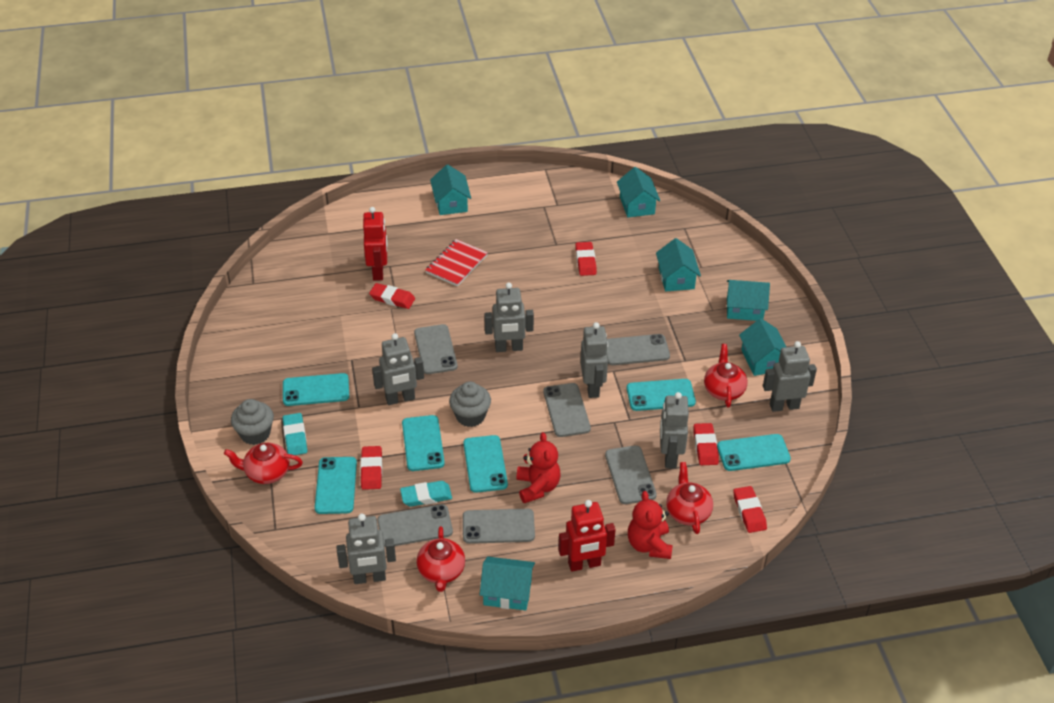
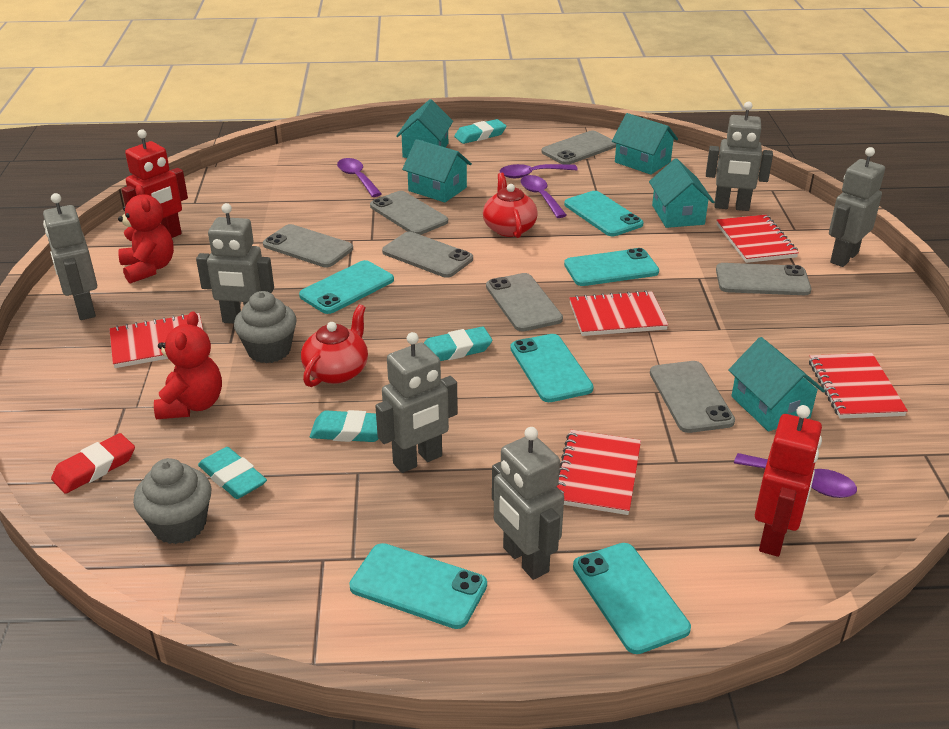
grey phone: 6 -> 7
purple spoon: 0 -> 4
red eraser: 5 -> 1
red notebook: 1 -> 5
red teapot: 4 -> 2
turquoise eraser: 2 -> 4
turquoise house: 6 -> 5

